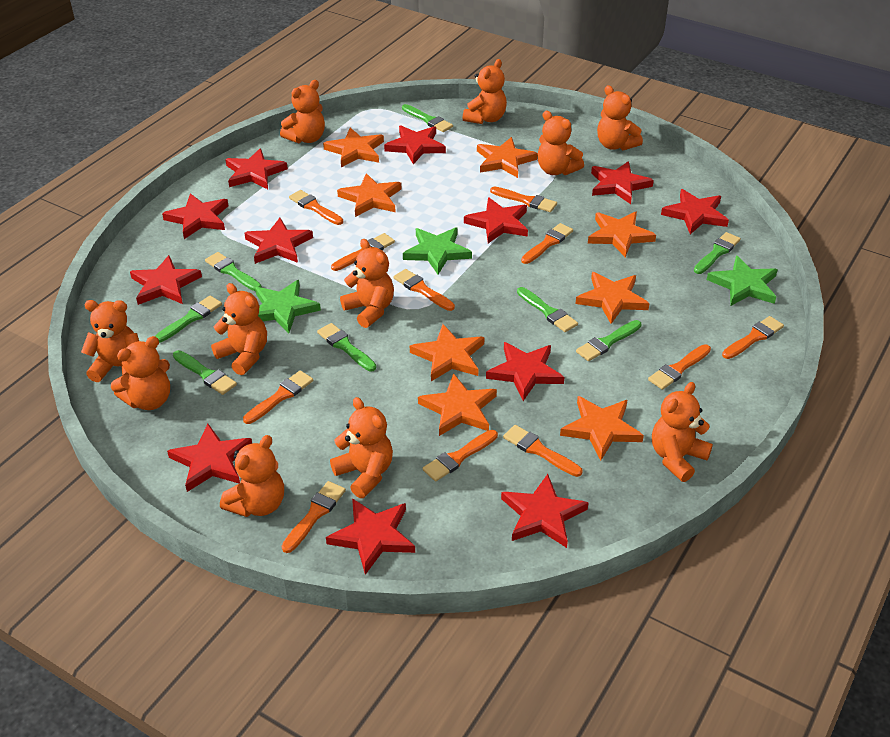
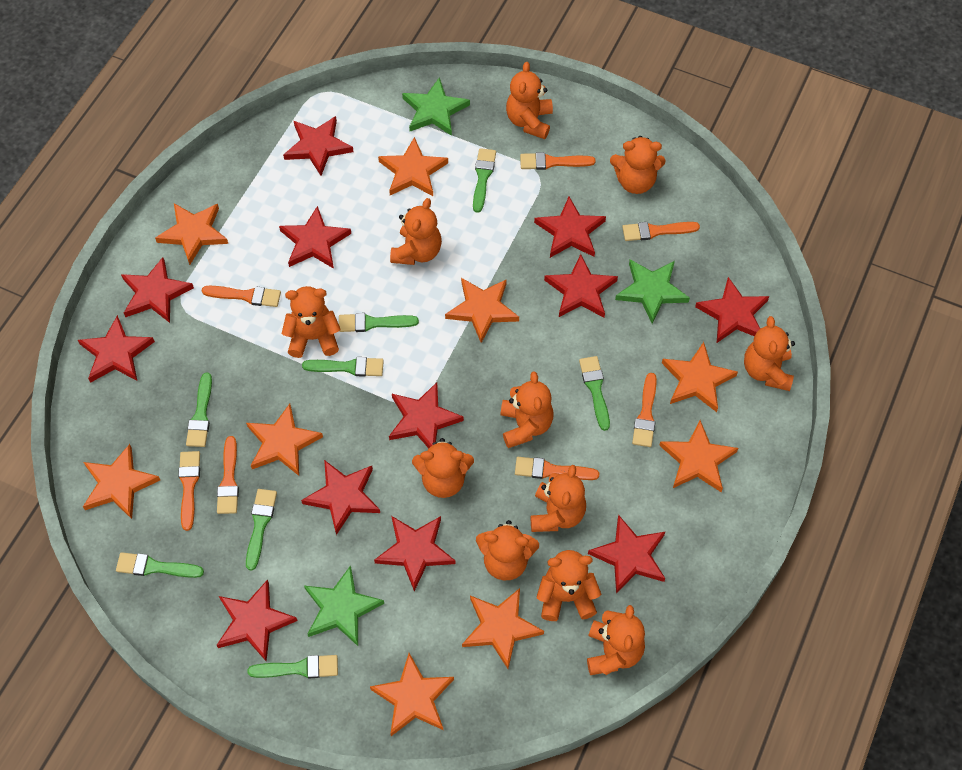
orange brush: 11 -> 7
orange star: 8 -> 9

